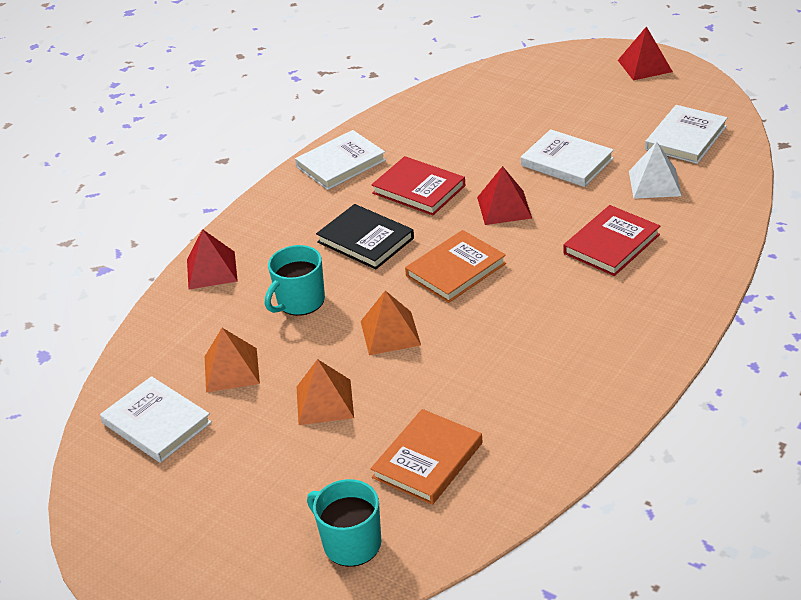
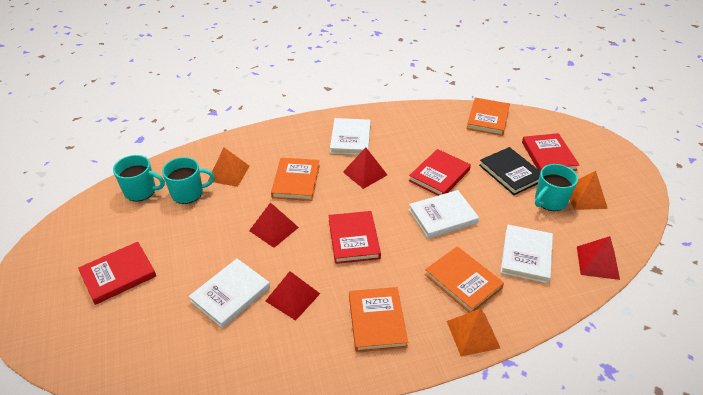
orange book: 2 -> 4
red book: 2 -> 4
red pyramid: 3 -> 4
turquoise mug: 2 -> 3
white pyramid: 1 -> 0

